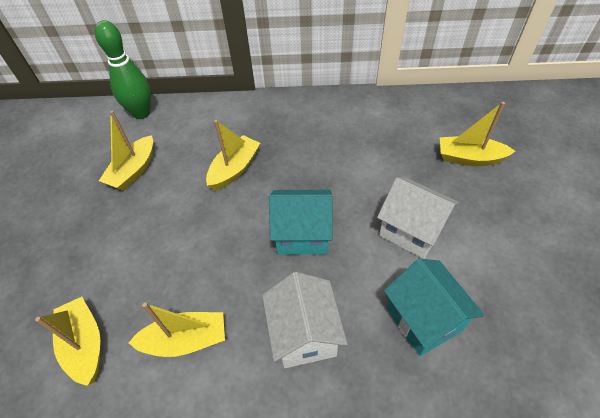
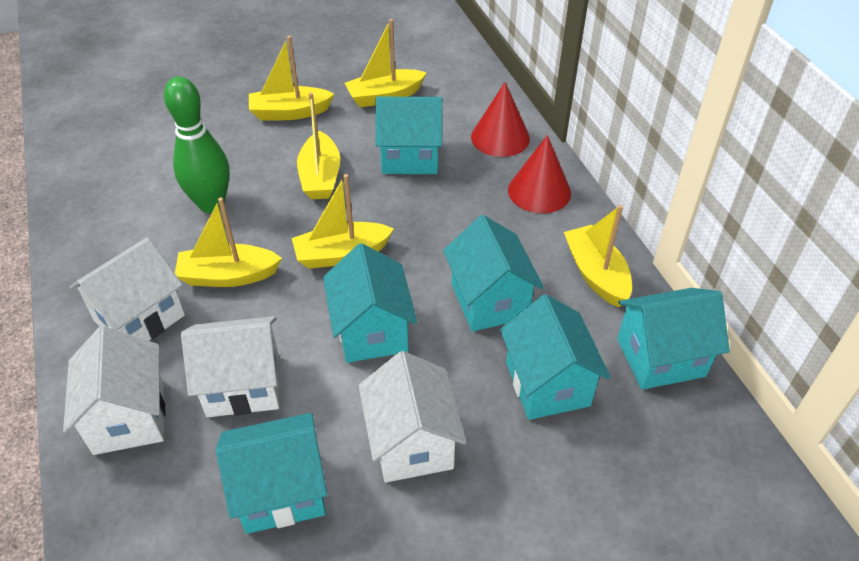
red cone: 0 -> 2
turquoise house: 2 -> 6
white house: 2 -> 4
yellow boat: 5 -> 6

